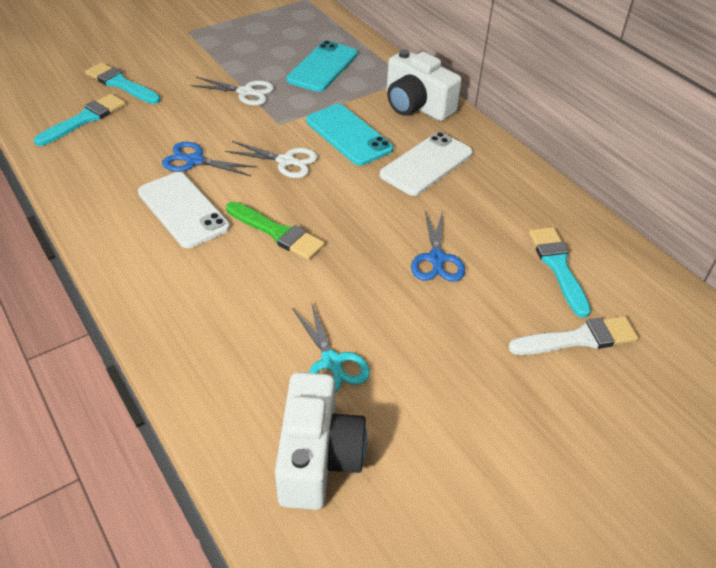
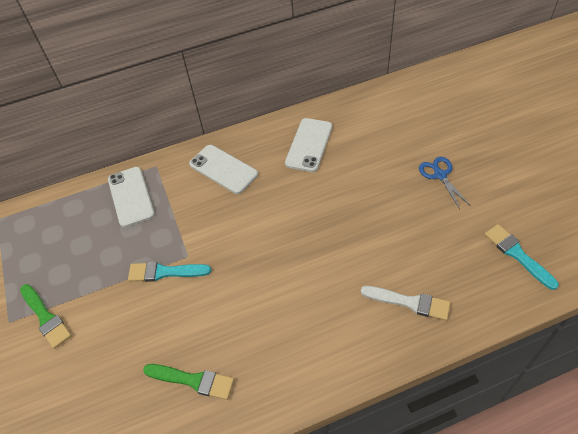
blue scissors: 2 -> 1
green brush: 1 -> 2
turquoise brush: 3 -> 2
turquoise phone: 2 -> 0
turquoise scissors: 1 -> 0
white camera: 2 -> 0
white phone: 2 -> 3
white scissors: 2 -> 0

